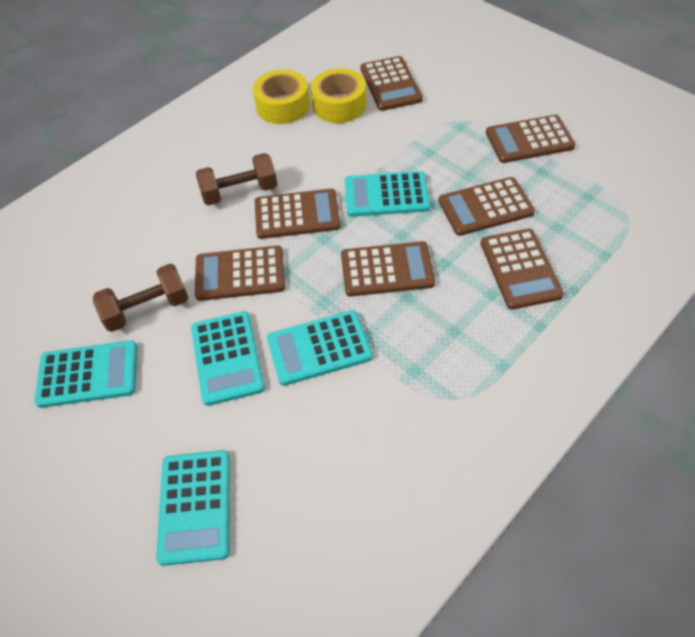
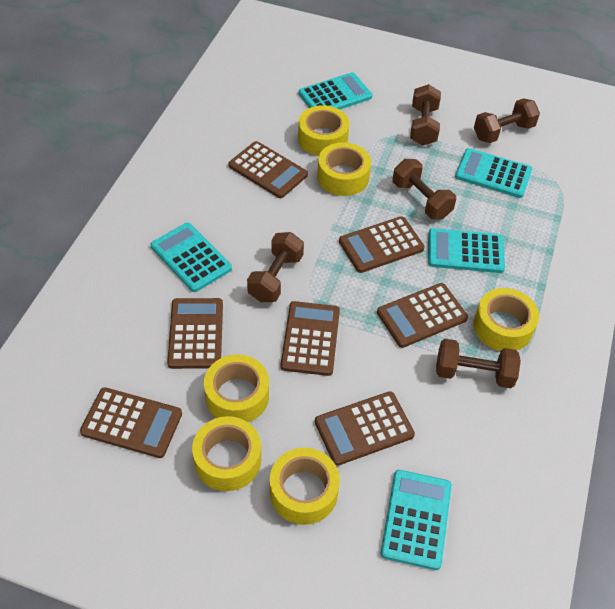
brown dumbbell: 2 -> 5
yellow tape: 2 -> 6

